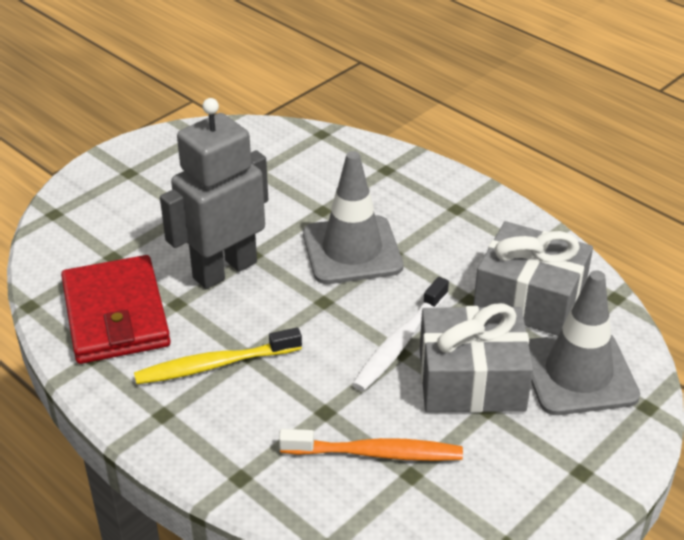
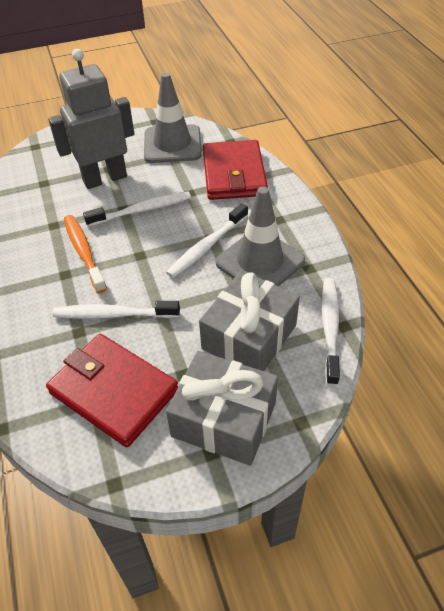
red wallet: 1 -> 2
white toothbrush: 1 -> 4
yellow toothbrush: 1 -> 0

